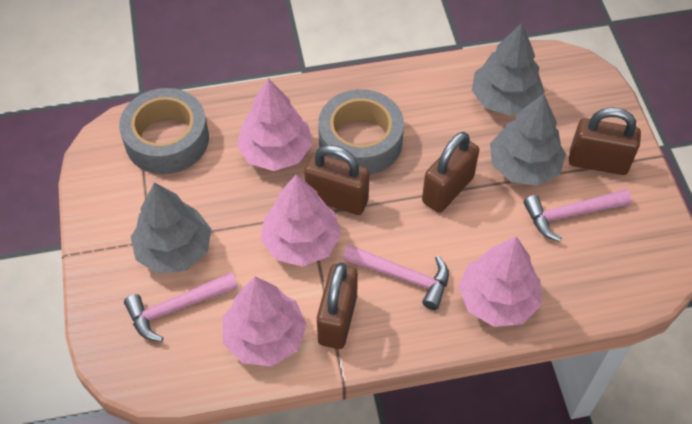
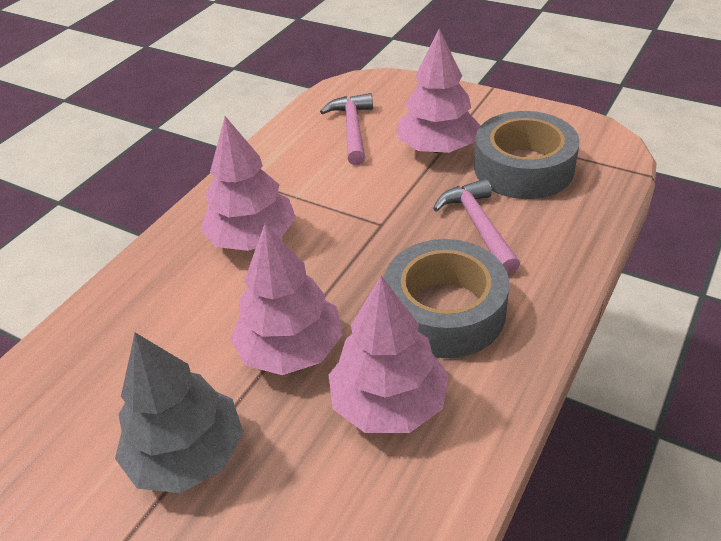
brown padlock: 4 -> 0
grey tree: 3 -> 1
pink hammer: 3 -> 2

